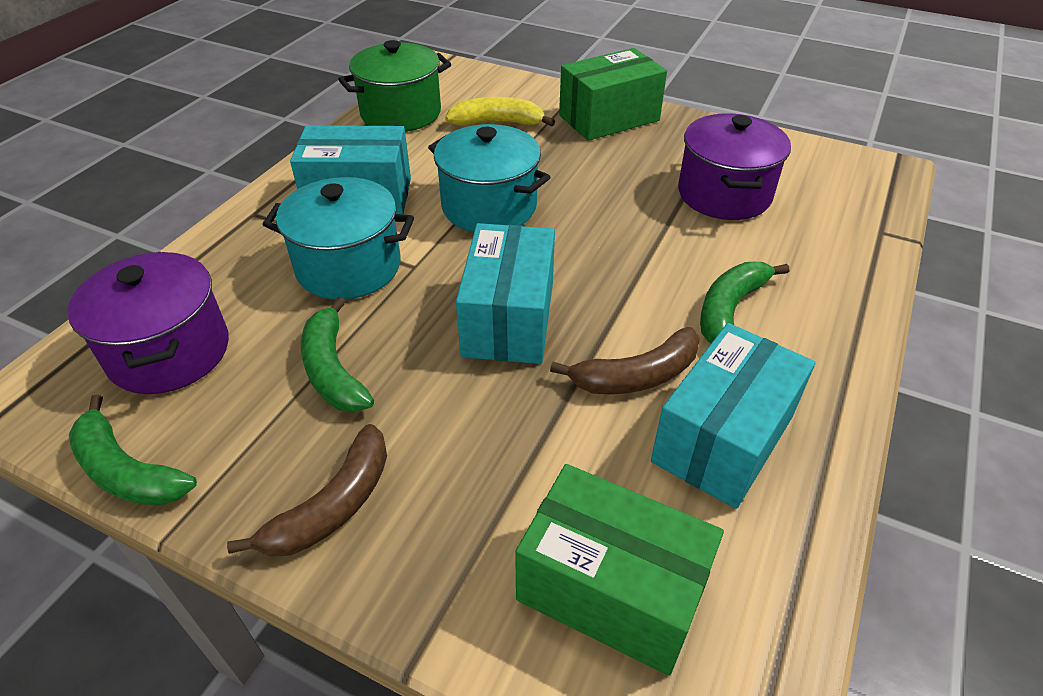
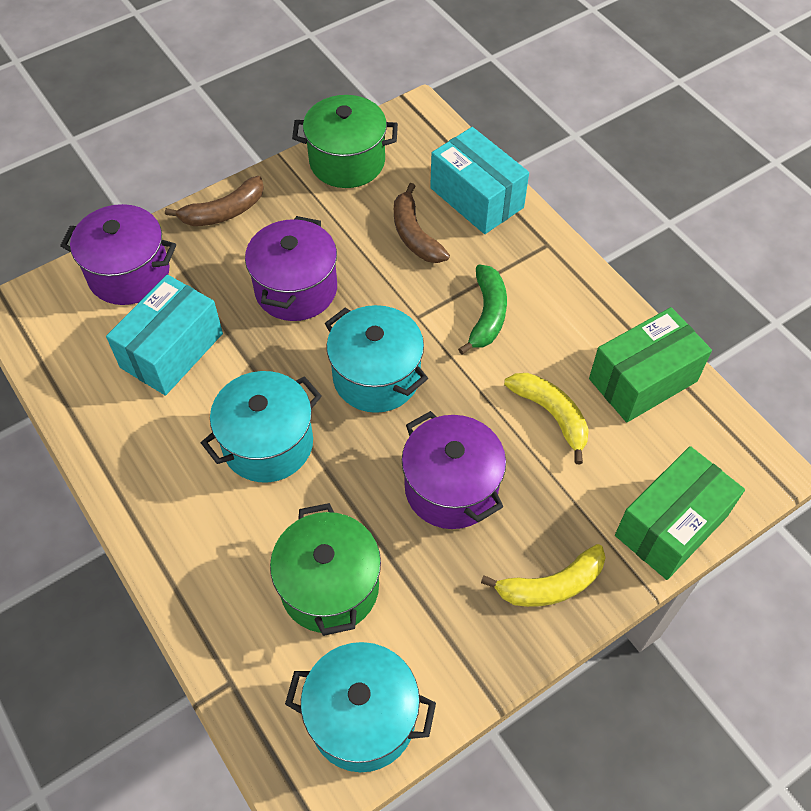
green banana: 3 -> 1
green pot: 1 -> 2
purple pot: 2 -> 3
turquoise box: 3 -> 2
turquoise pot: 2 -> 3
yellow banana: 1 -> 2

